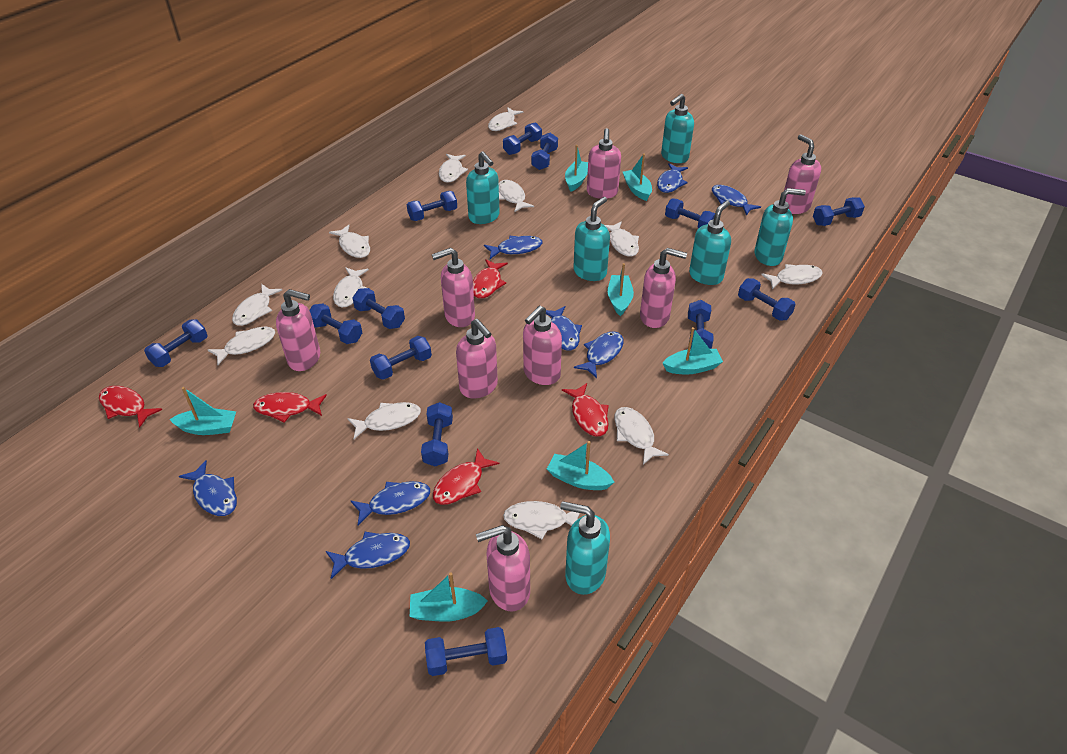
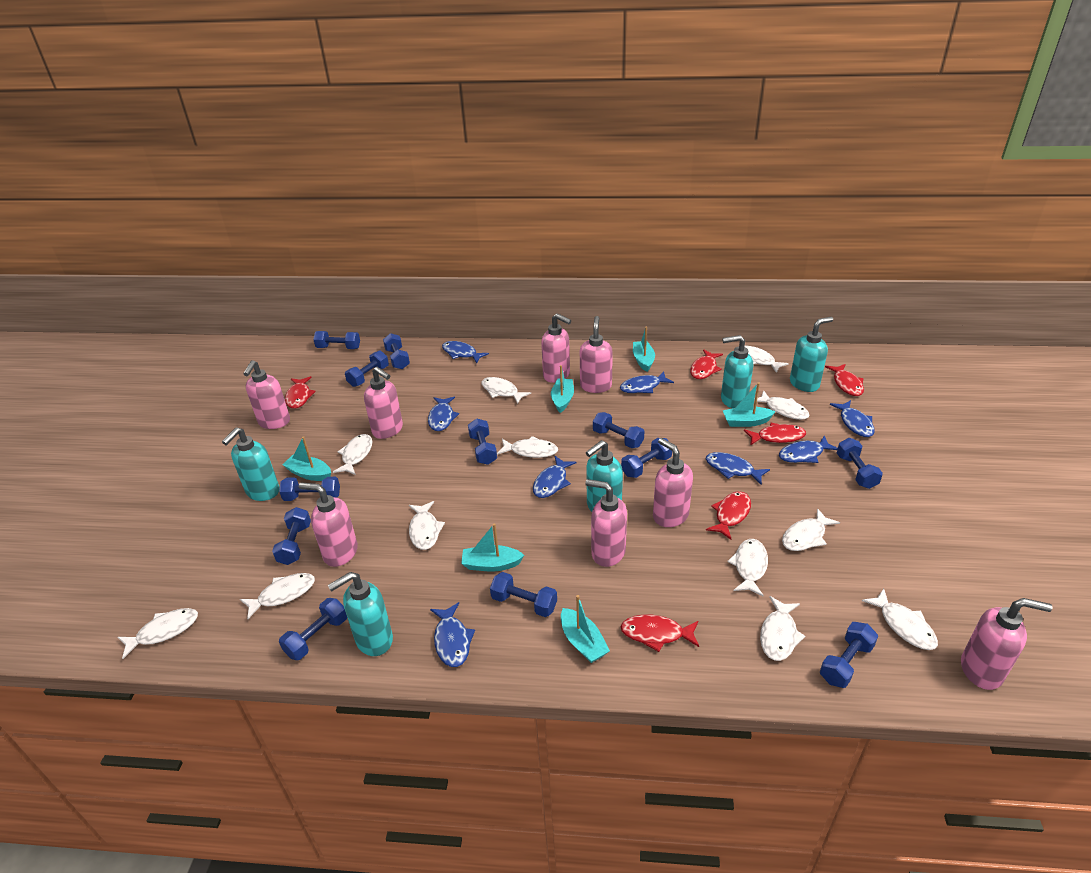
blue dumbbell: 13 -> 12
red fish: 5 -> 6
turquoise boat: 7 -> 6
turquoise soap dispenser: 6 -> 5

